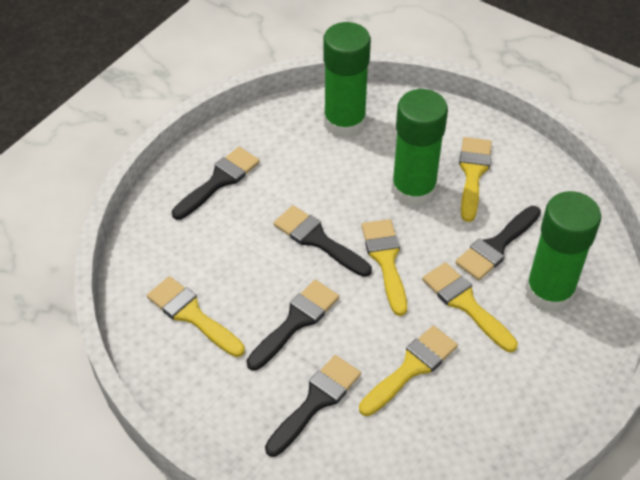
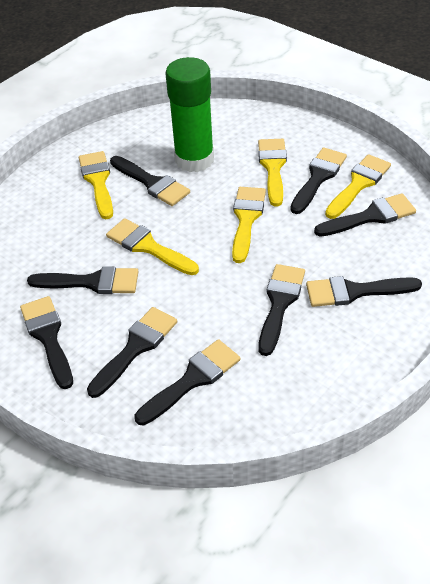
black brush: 5 -> 9
green glue stick: 3 -> 1

